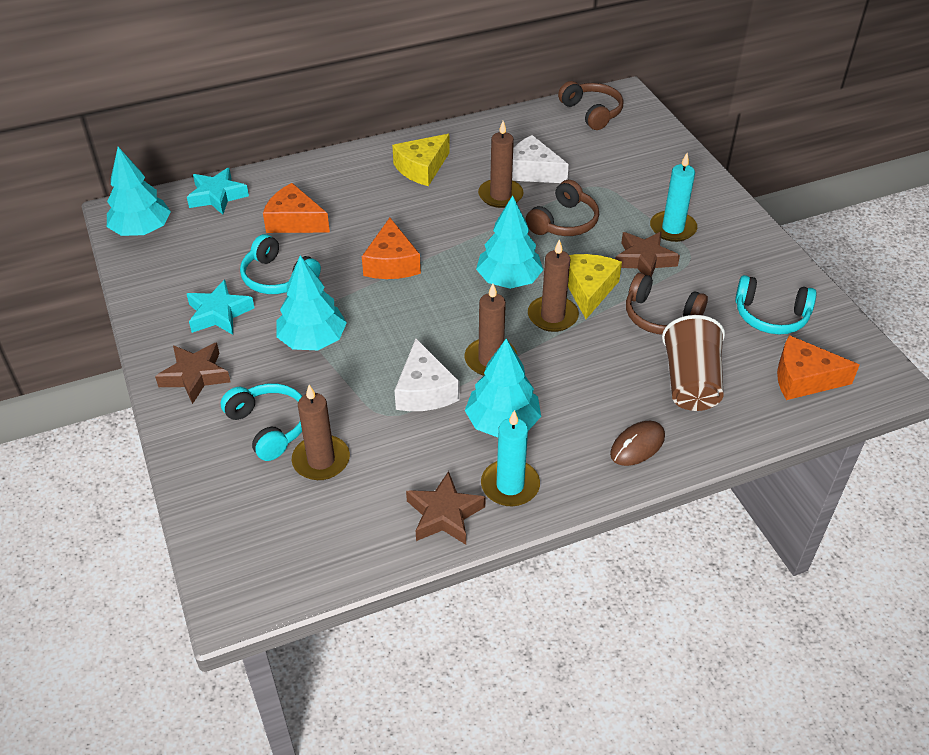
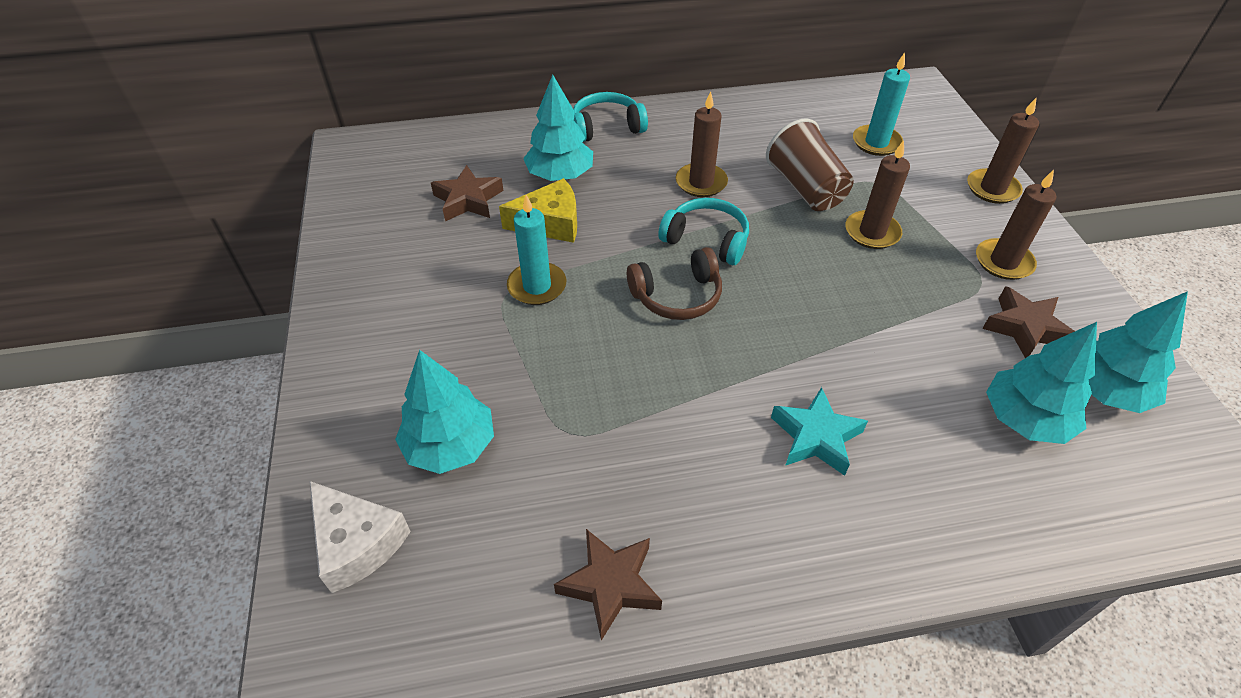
brown headphones: 3 -> 1
brown mouse: 1 -> 0
orange cheese: 3 -> 0
turquoise headphones: 3 -> 2
turquoise star: 2 -> 1
white cheese: 2 -> 1
yellow cheese: 2 -> 1

